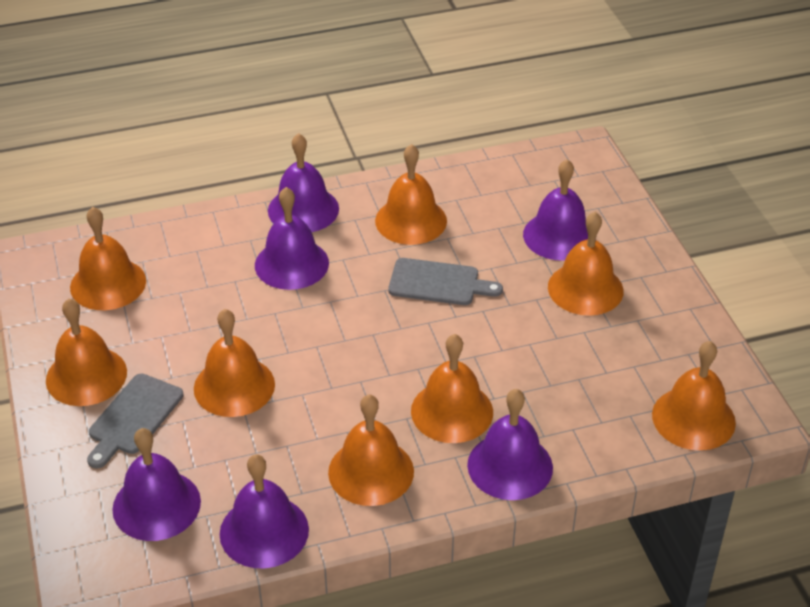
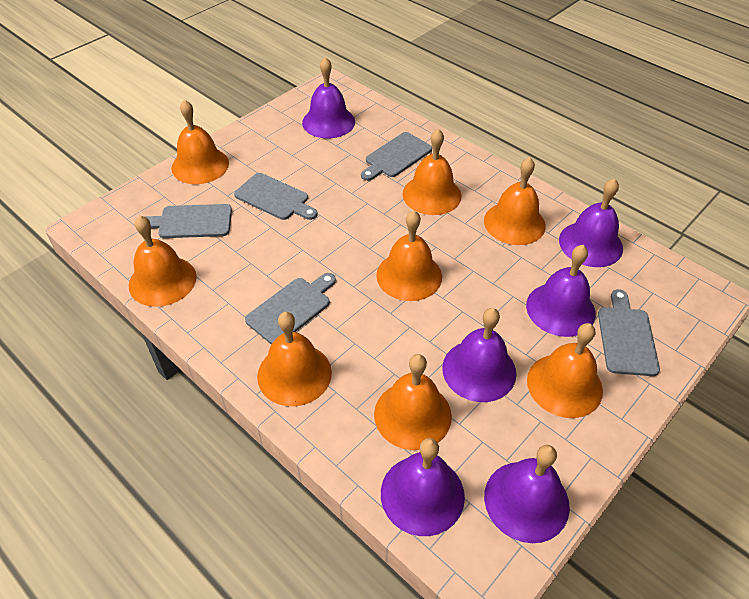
grey cutting board: 2 -> 5

